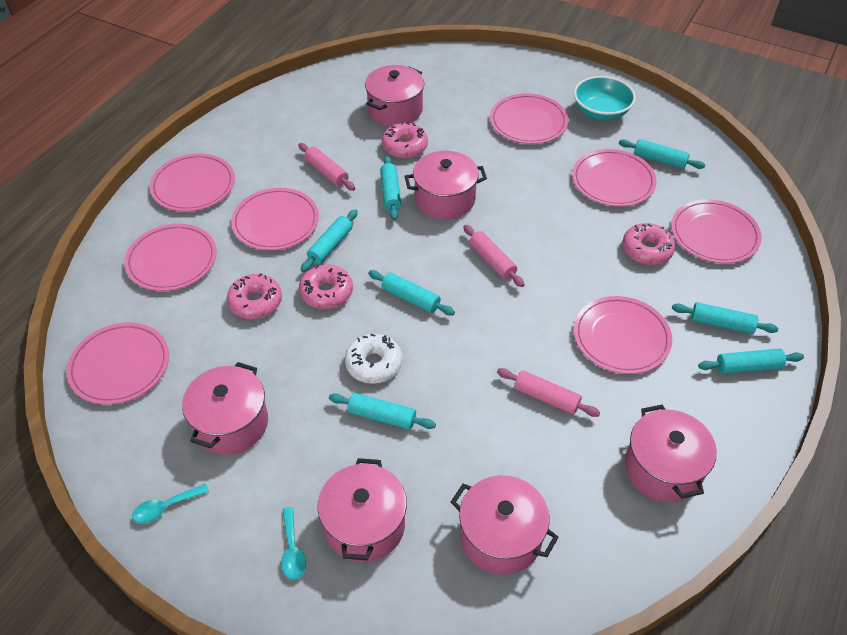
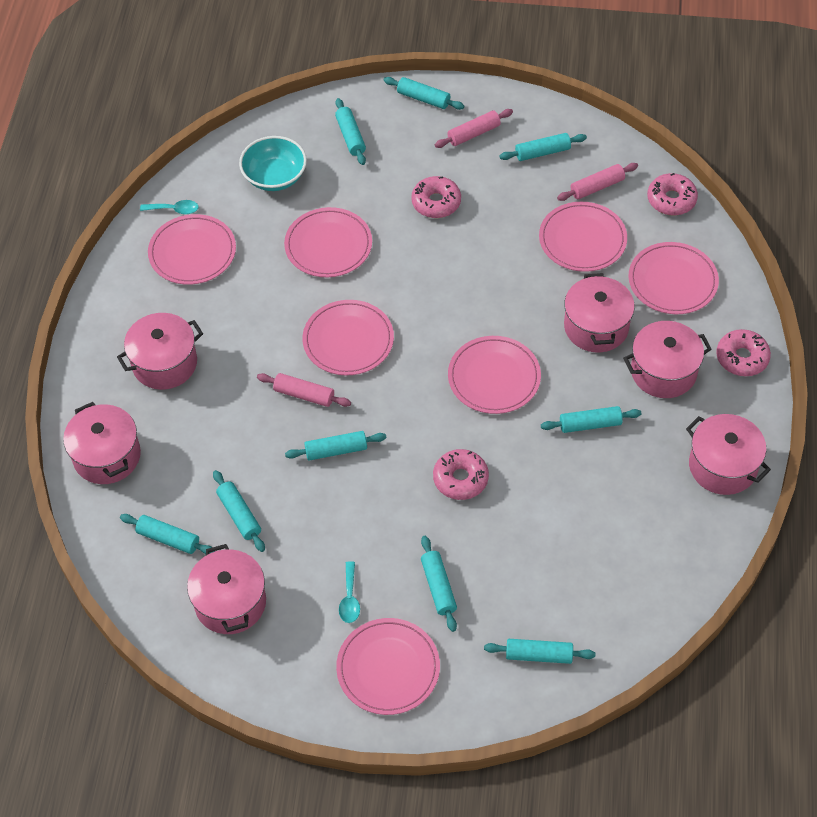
pink plate: 8 -> 7
turquoise rolling pin: 7 -> 9
white donut: 1 -> 0

